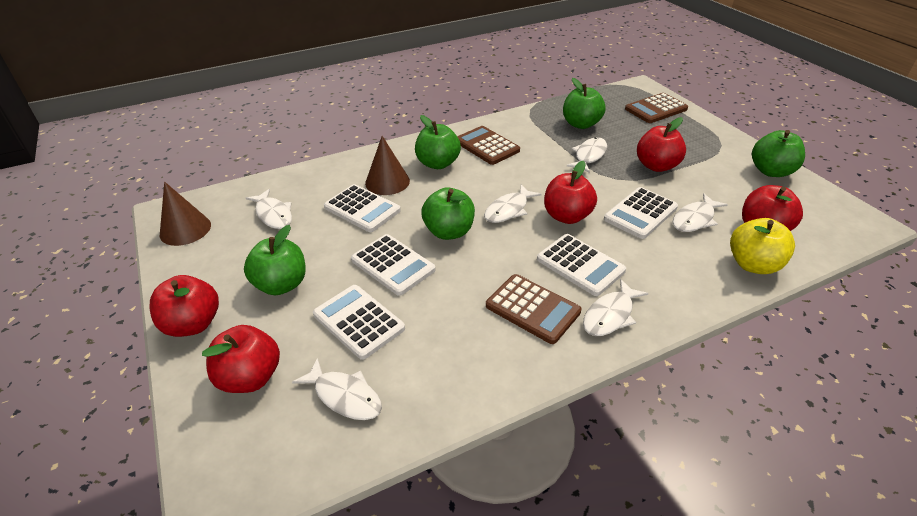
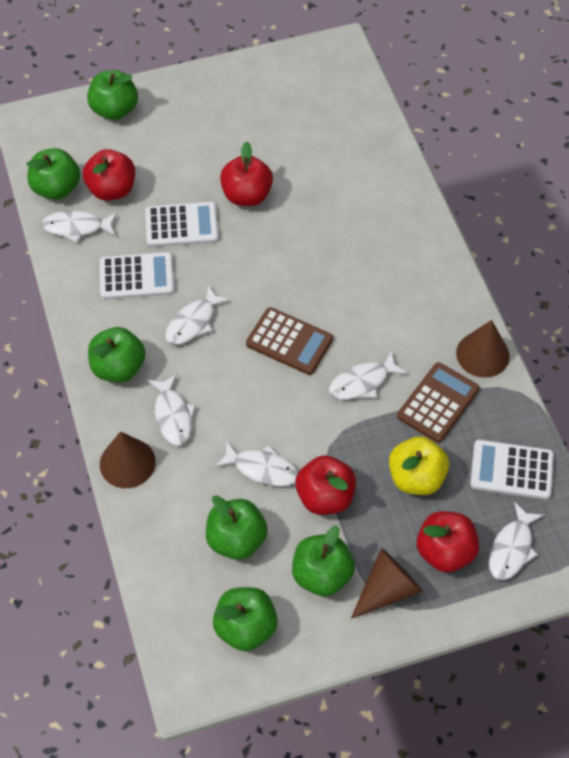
brown calculator: 3 -> 2
brown cone: 2 -> 3
green apple: 5 -> 6
red apple: 5 -> 4
white calculator: 5 -> 3

